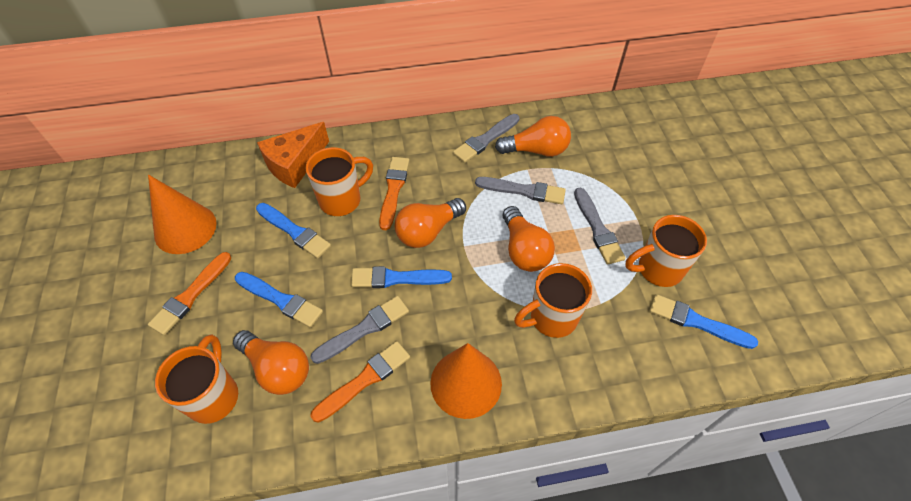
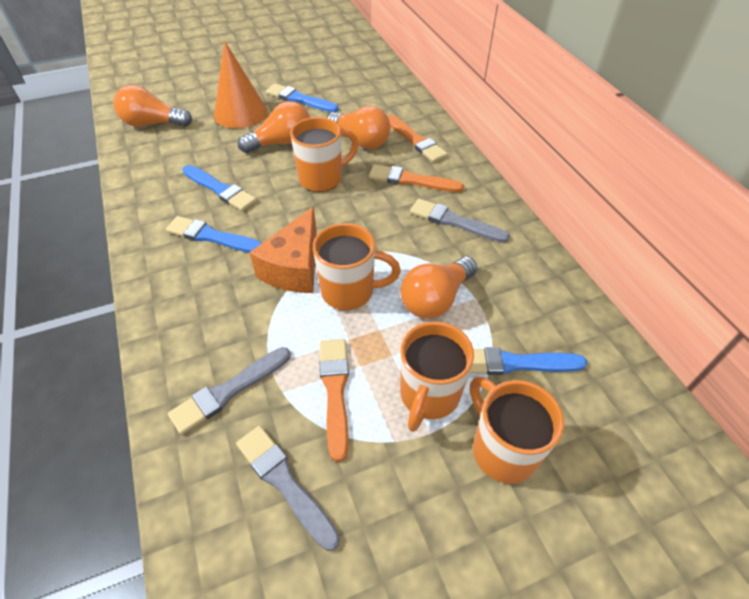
grey brush: 4 -> 3
orange cone: 2 -> 1

